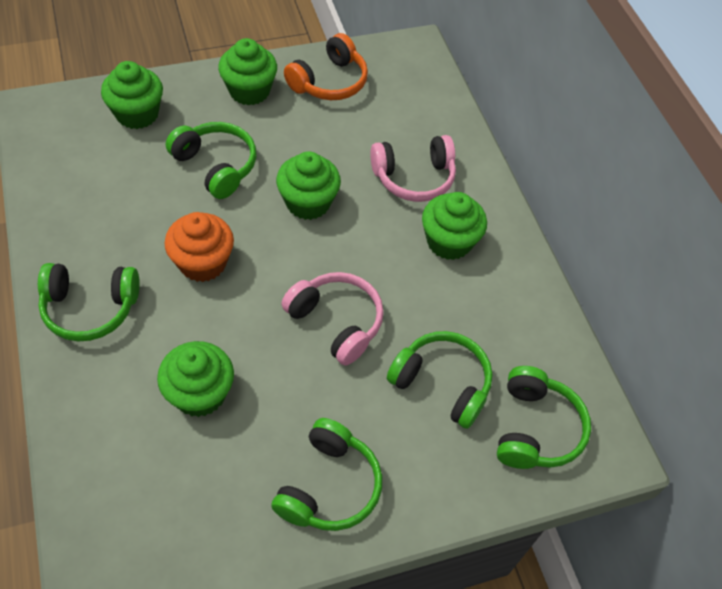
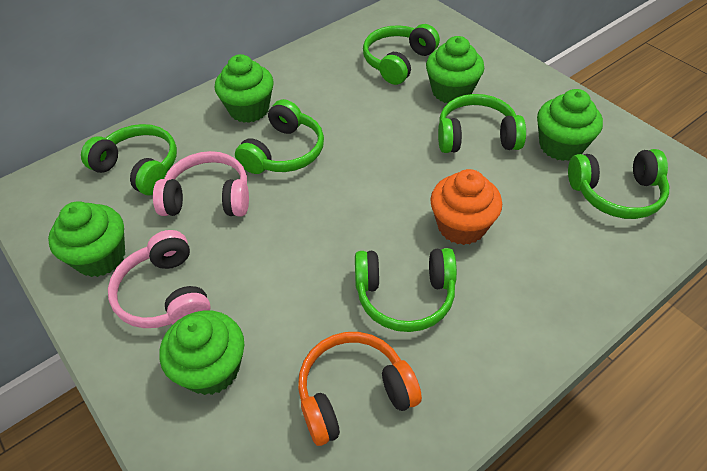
green headphones: 5 -> 6

